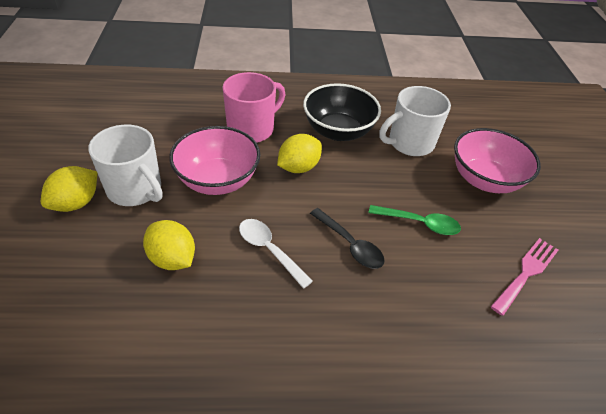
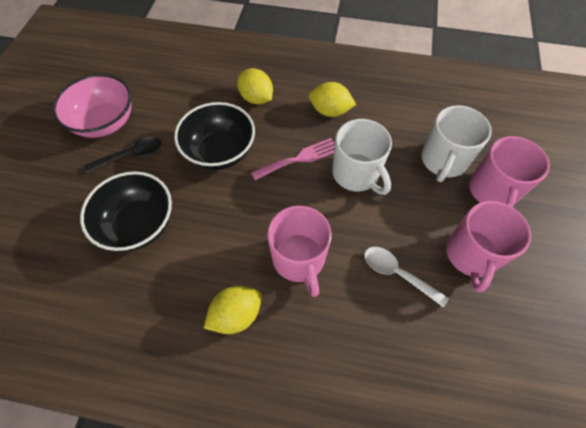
black bowl: 1 -> 2
green spoon: 1 -> 0
pink bowl: 2 -> 1
pink mug: 1 -> 3

